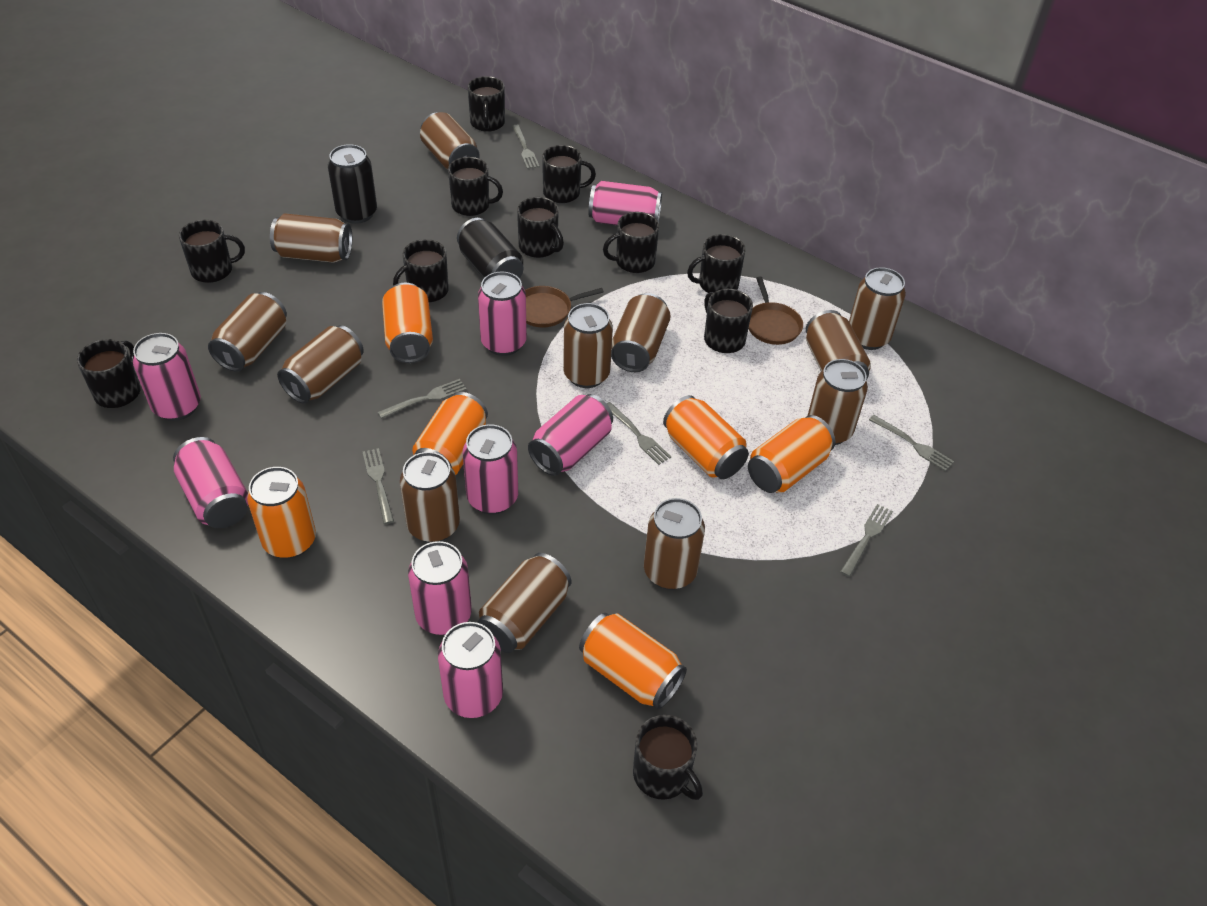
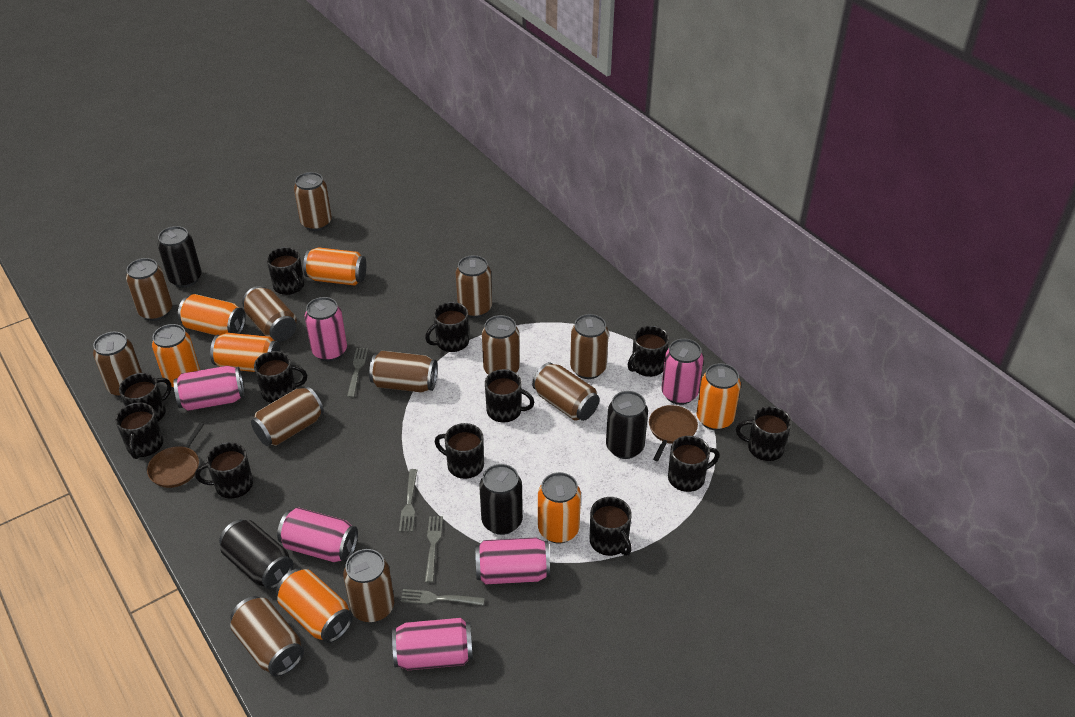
black can: 2 -> 4
black mug: 11 -> 12
grey fork: 6 -> 4
orange can: 6 -> 7
pink can: 8 -> 6

